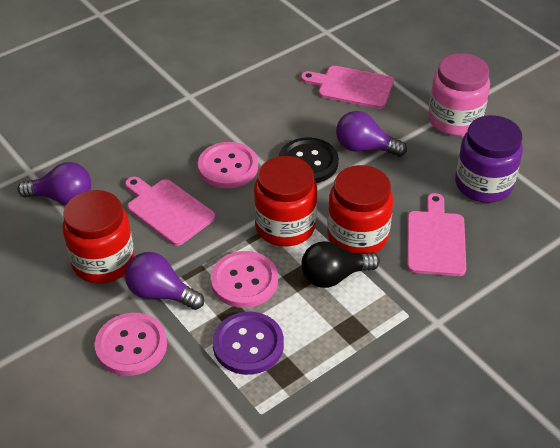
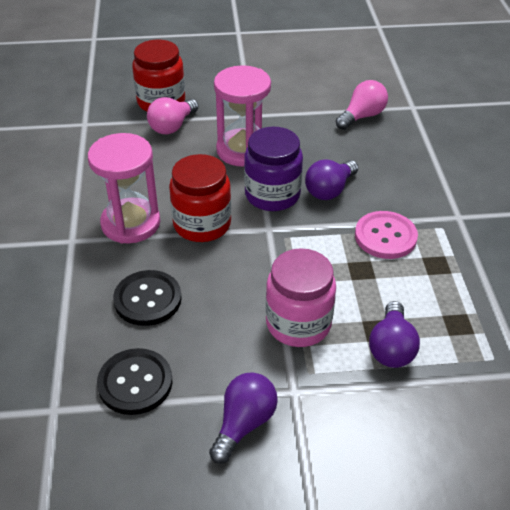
black button: 1 -> 2
black light bulb: 1 -> 0
pink button: 3 -> 1
pink cutting board: 3 -> 0
pink hourglass: 0 -> 2
pink light bulb: 0 -> 2
purple button: 1 -> 0
red jar: 3 -> 2

